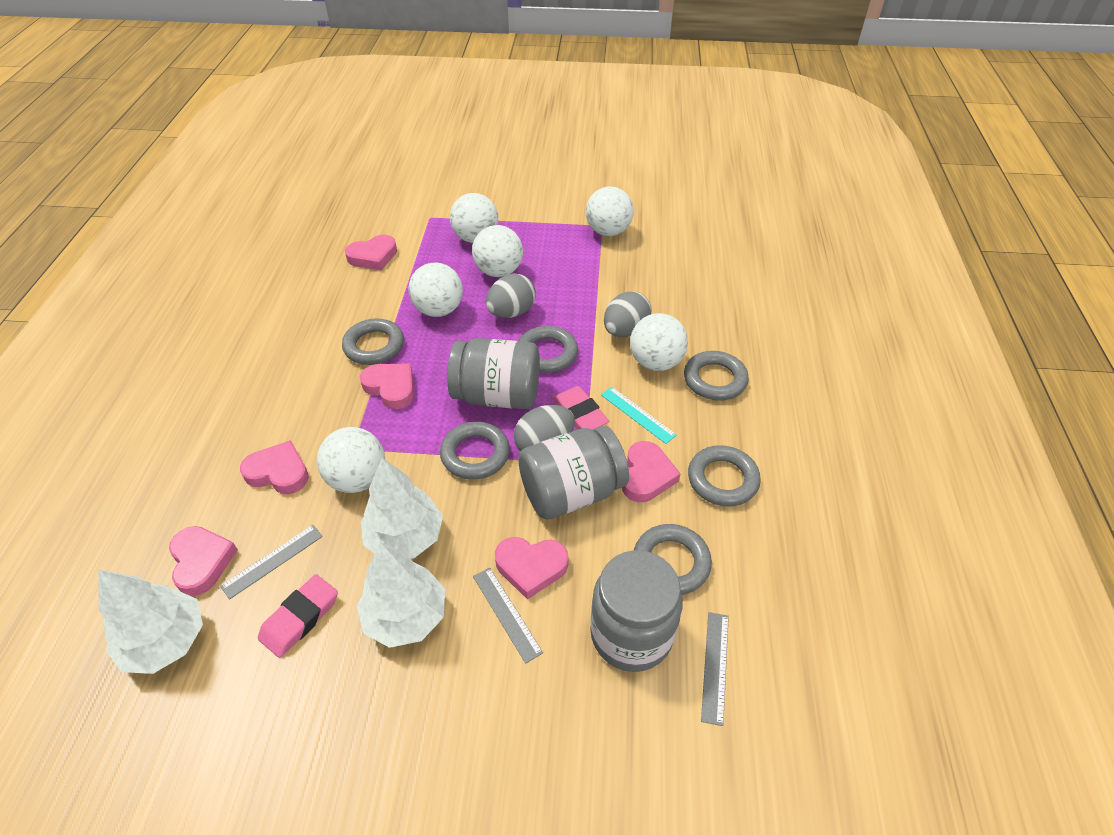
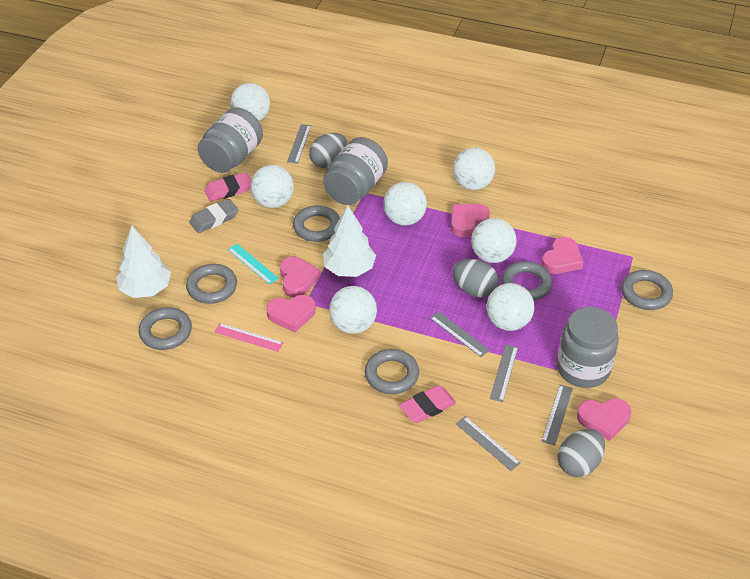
grey eraser: 0 -> 1
grey ruler: 3 -> 5
pink heart: 6 -> 5
pink ruler: 0 -> 1
white ball: 6 -> 7
white tree: 3 -> 2

